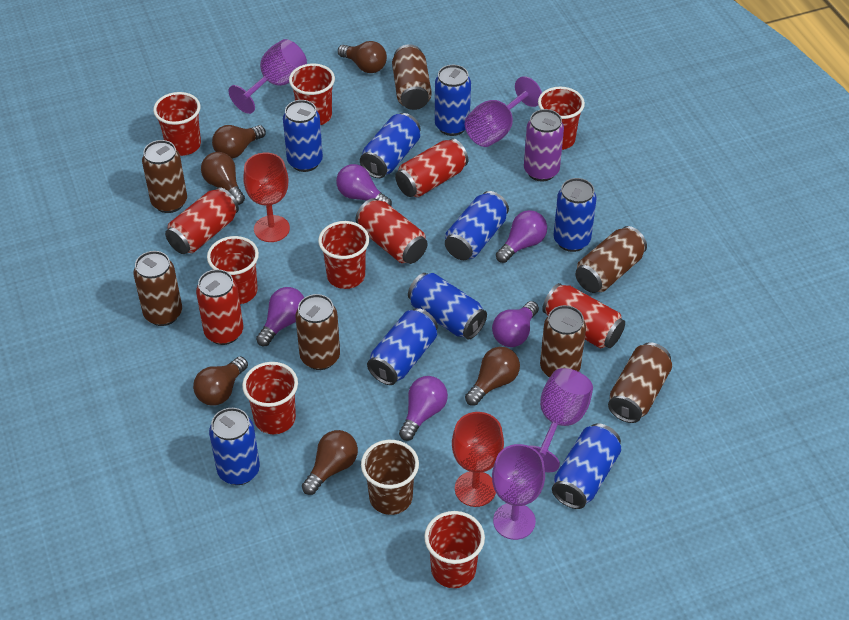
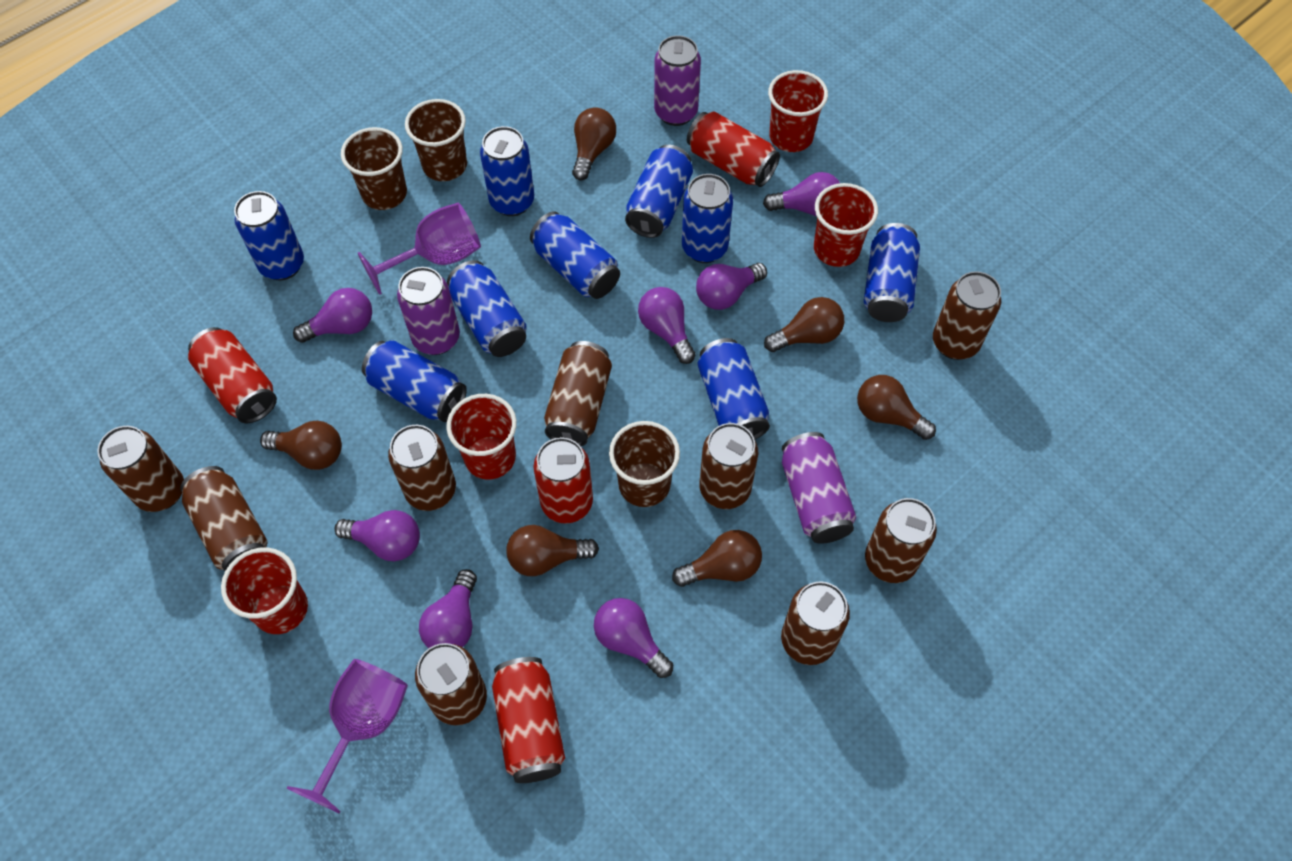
brown can: 7 -> 9
brown cup: 1 -> 3
purple can: 1 -> 3
purple goblet: 4 -> 2
purple light bulb: 5 -> 7
red can: 5 -> 4
red cup: 7 -> 4
red goblet: 2 -> 0

